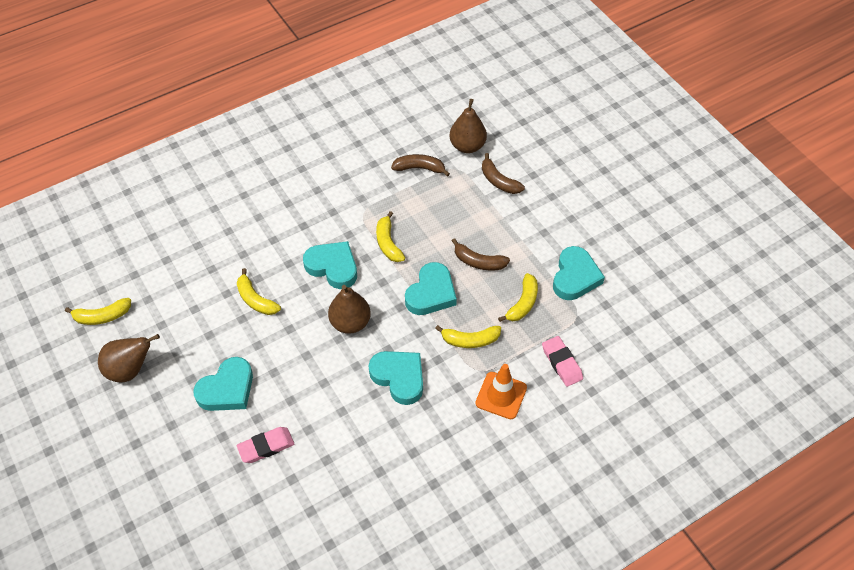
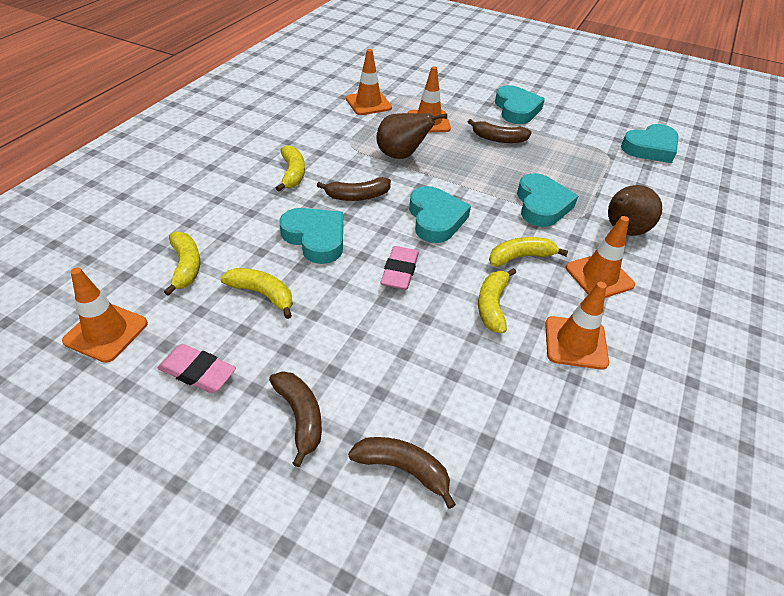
brown banana: 3 -> 4
brown pear: 3 -> 2
orange traffic cone: 1 -> 5

